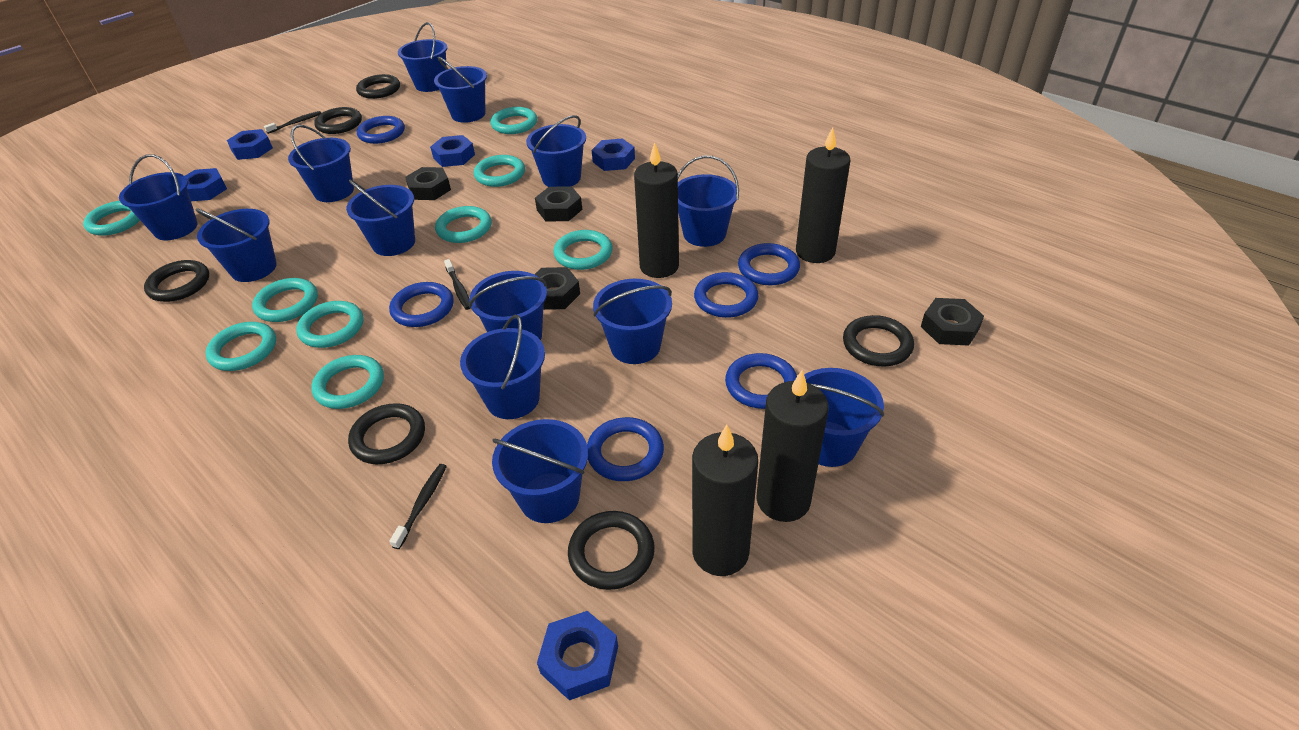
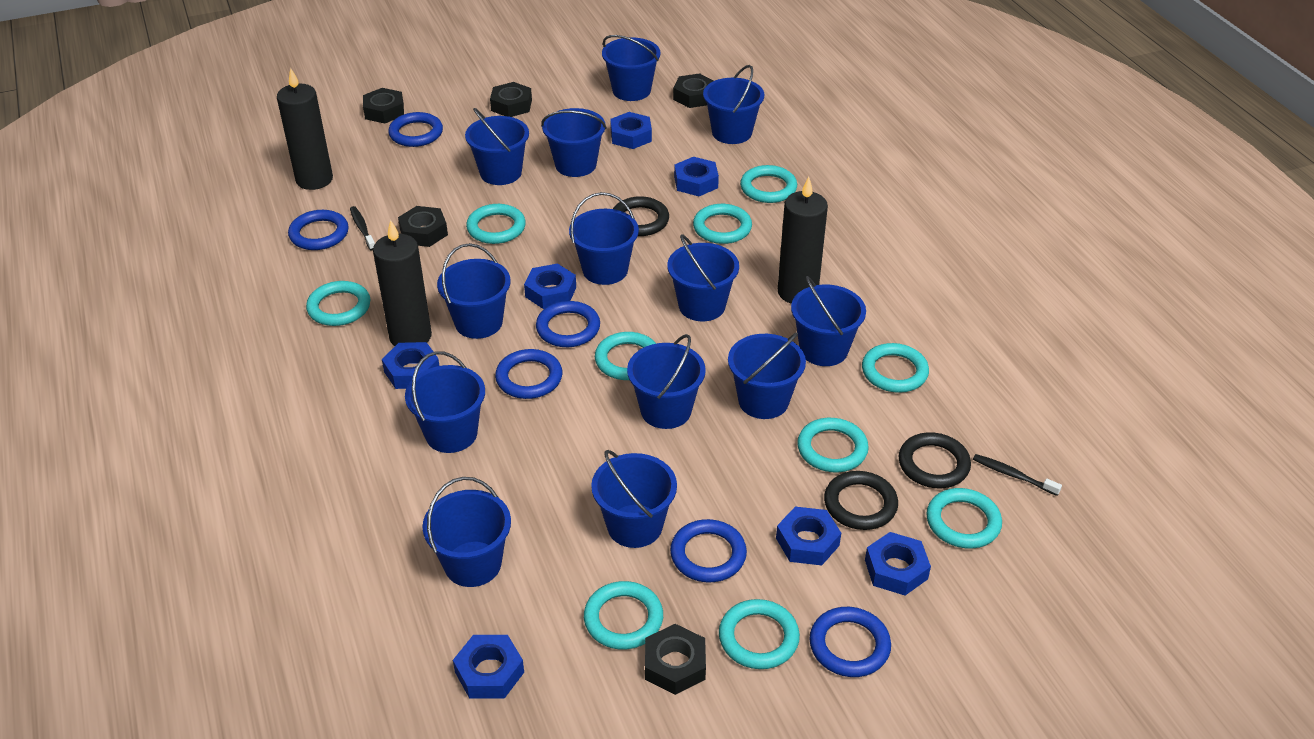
black candle: 4 -> 3
black nut: 4 -> 5
black ring: 6 -> 3
black toothbrush: 3 -> 2
blue nut: 5 -> 7
turquoise ring: 9 -> 10

